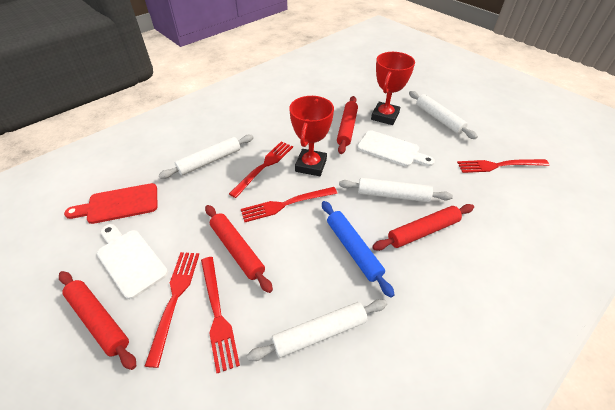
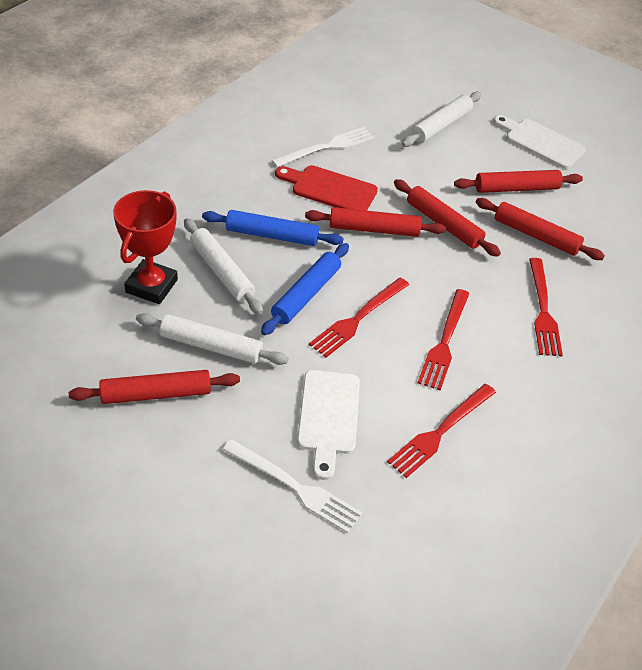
blue rolling pin: 1 -> 2
red fork: 5 -> 4
red rolling pin: 4 -> 5
red trophy: 2 -> 1
white fork: 0 -> 2
white rolling pin: 4 -> 3

